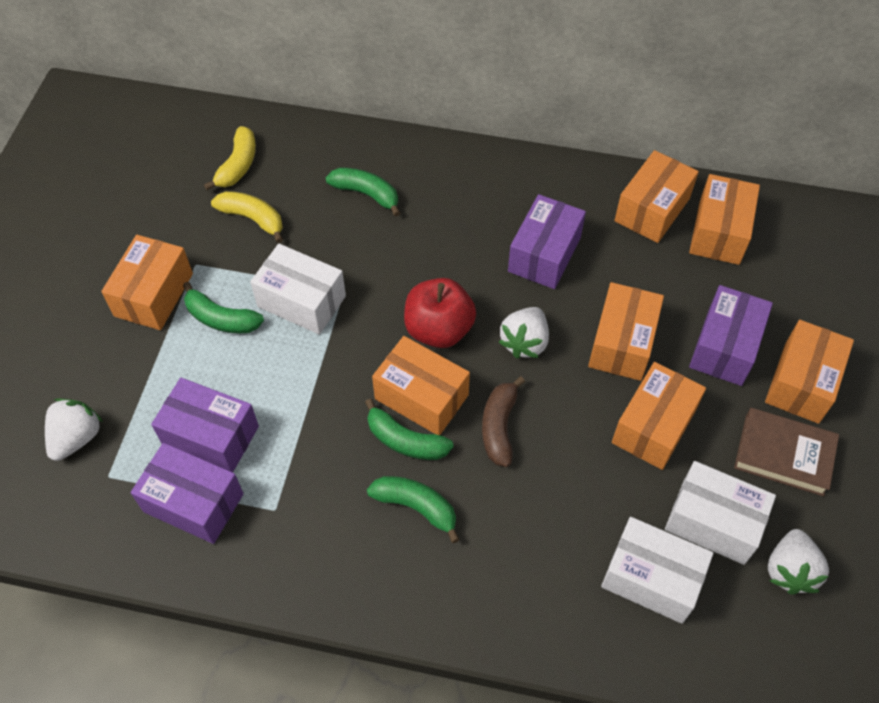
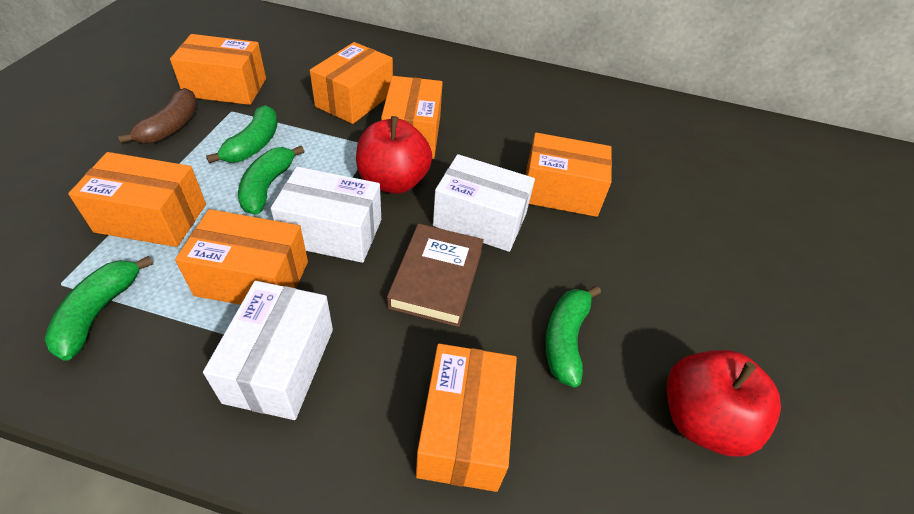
purple box: 4 -> 0
red apple: 1 -> 2
white strawberry: 3 -> 0
yellow banana: 2 -> 0

